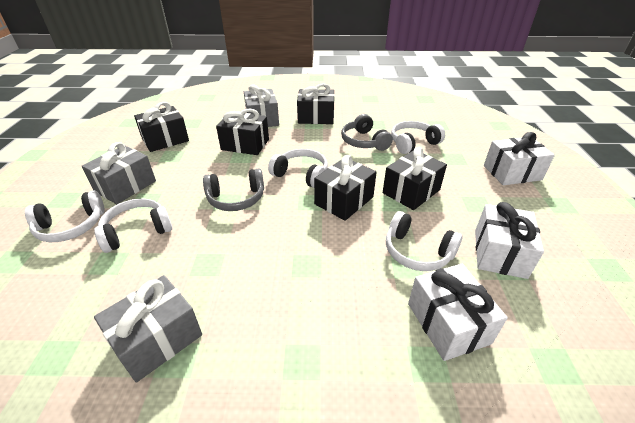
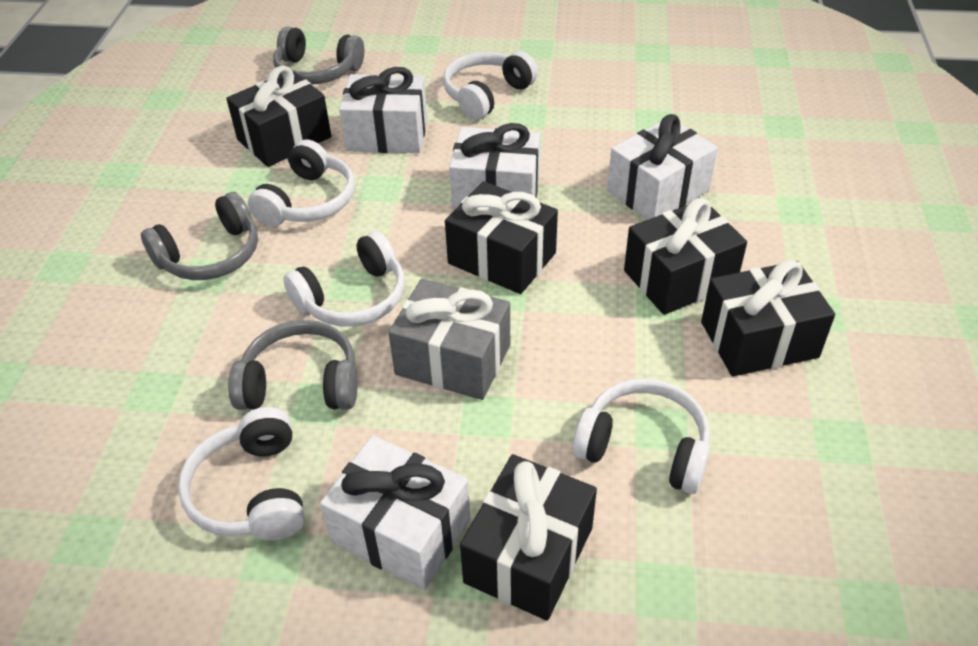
grey gift: 3 -> 1
grey headphones: 2 -> 3
white gift: 3 -> 4

